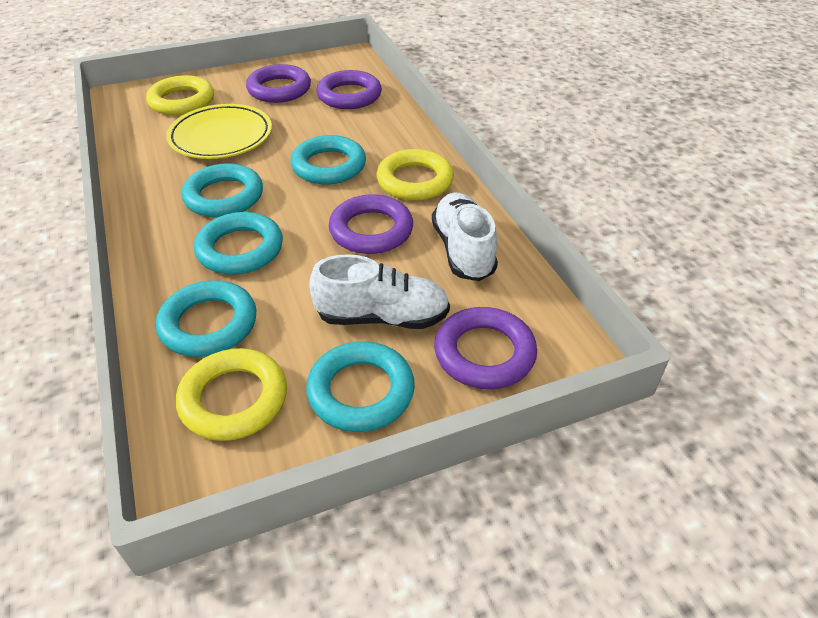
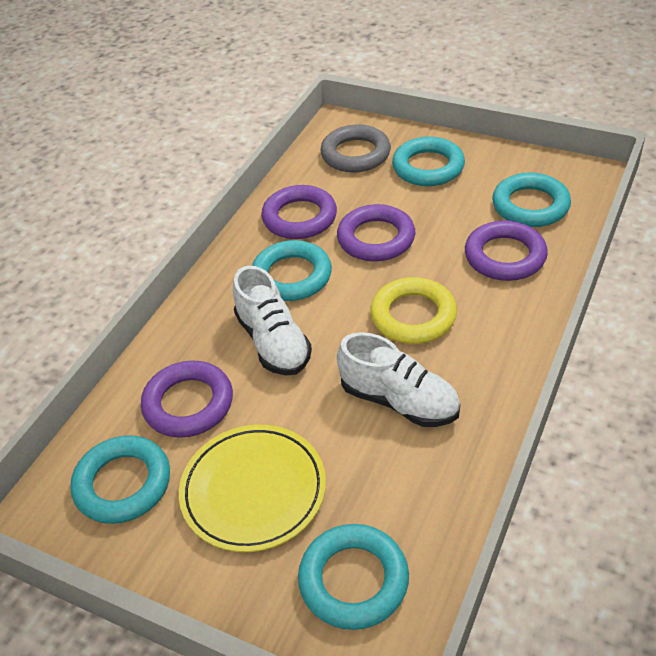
grey ring: 0 -> 1
yellow ring: 3 -> 1

